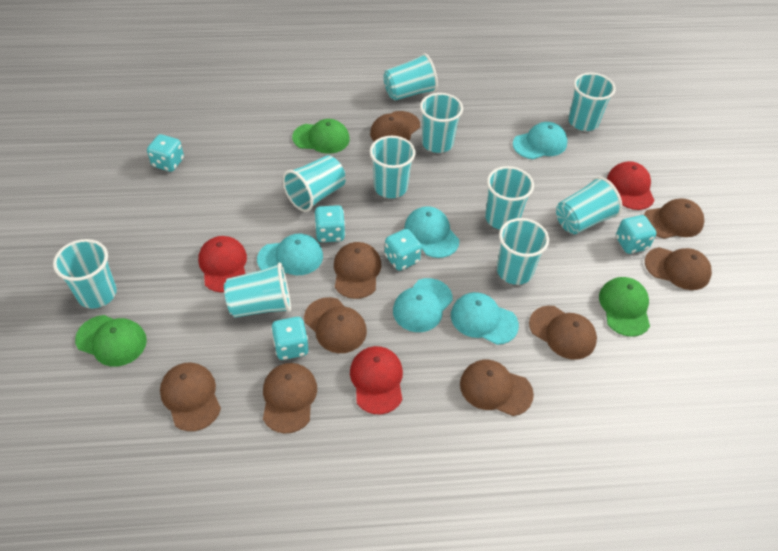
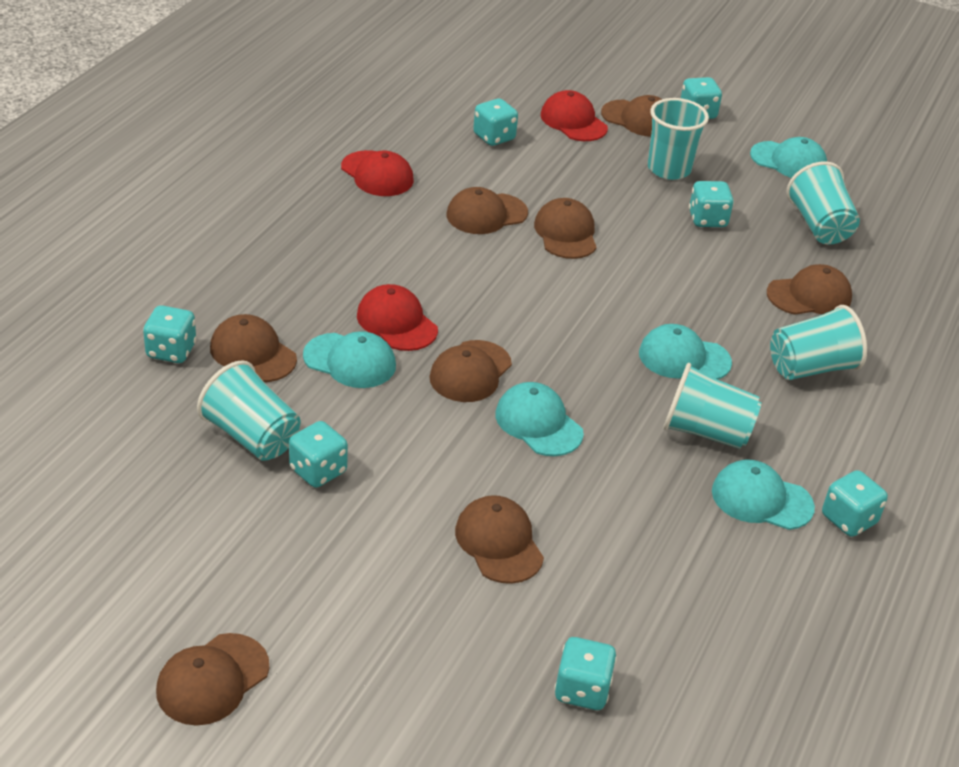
brown cap: 9 -> 8
green cap: 3 -> 0
turquoise cup: 10 -> 5
turquoise dice: 5 -> 7

